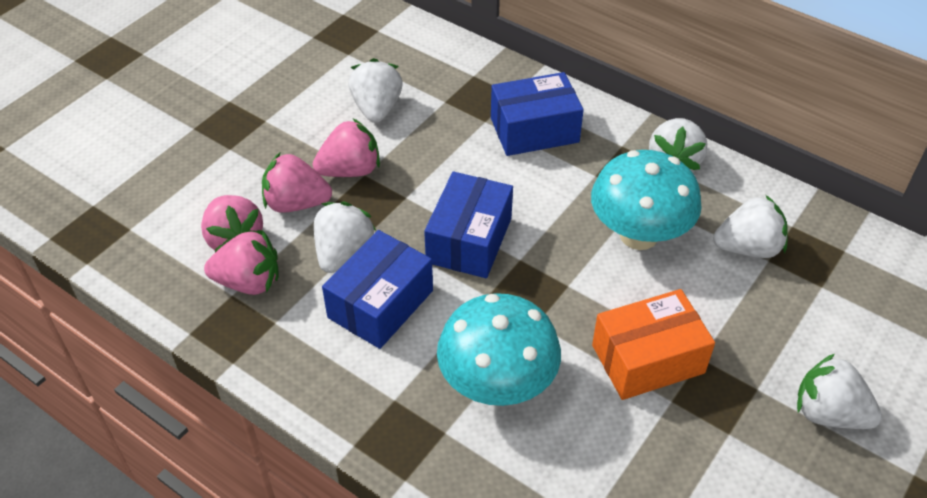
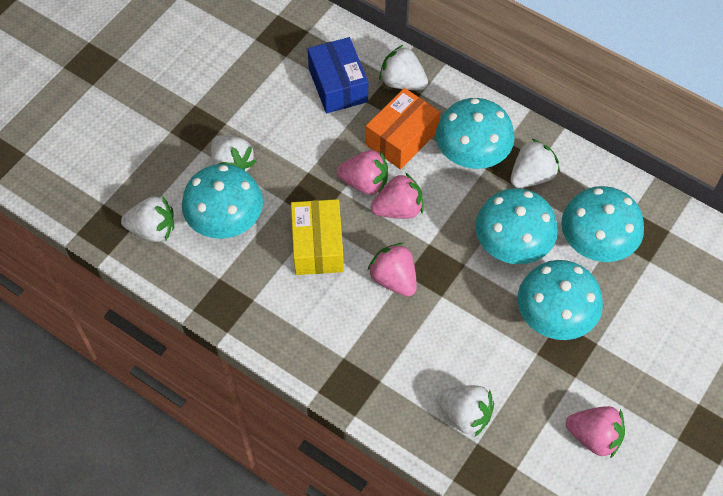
blue box: 3 -> 1
turquoise mushroom: 2 -> 5
yellow box: 0 -> 1

